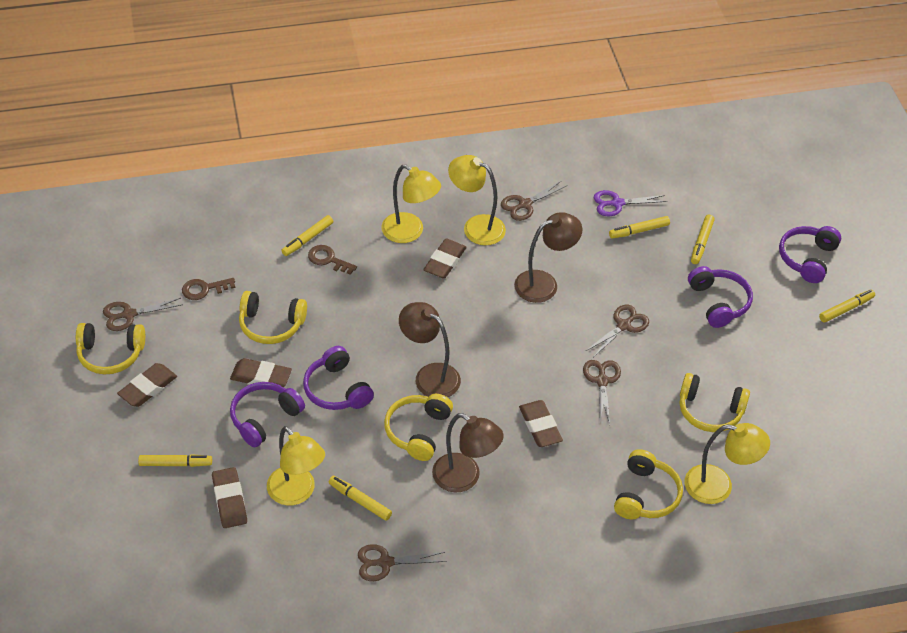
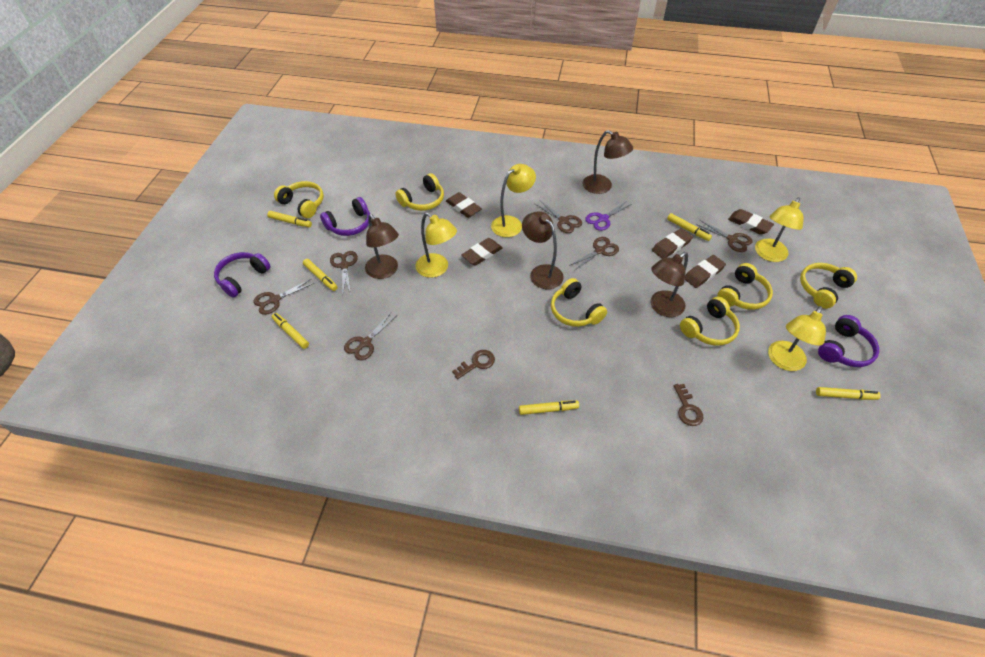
brown lamp: 3 -> 4
brown scissors: 5 -> 6
purple headphones: 4 -> 3
yellow headphones: 5 -> 6

